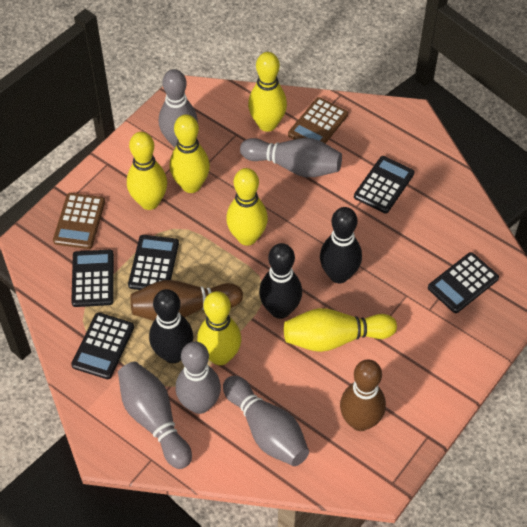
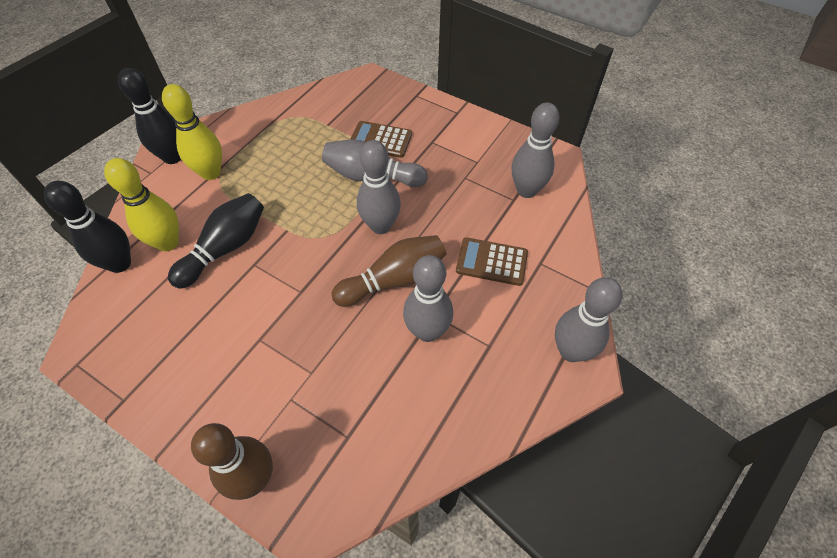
black calculator: 5 -> 0
yellow bowling pin: 6 -> 2

